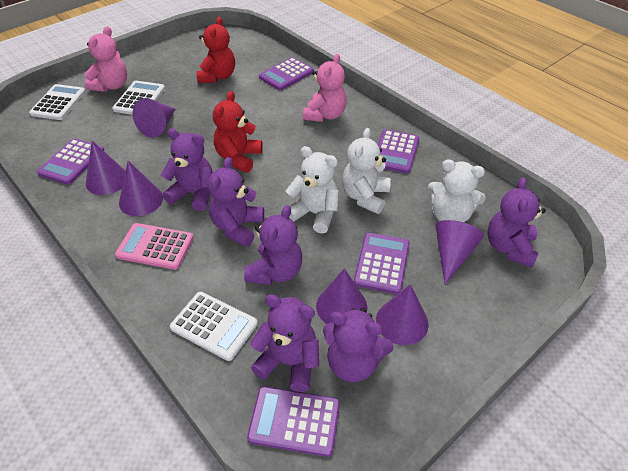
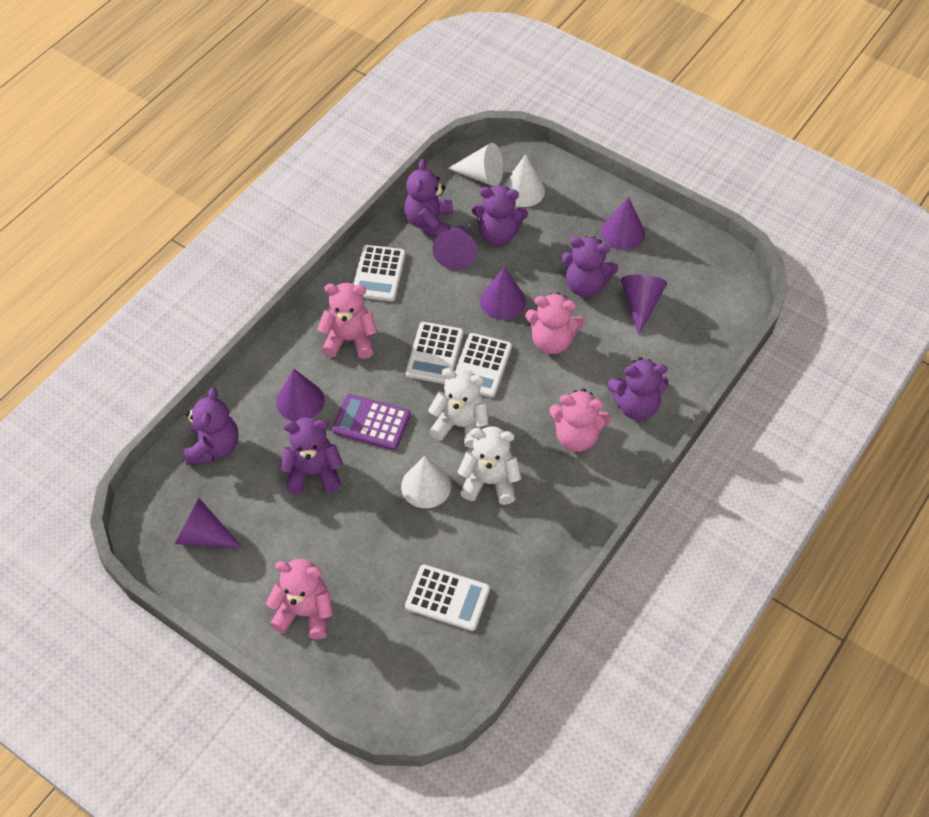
pink calculator: 1 -> 0
pink teddy bear: 2 -> 4
purple calculator: 5 -> 1
red teddy bear: 2 -> 0
white calculator: 3 -> 4
white cone: 0 -> 3
white teddy bear: 3 -> 2

